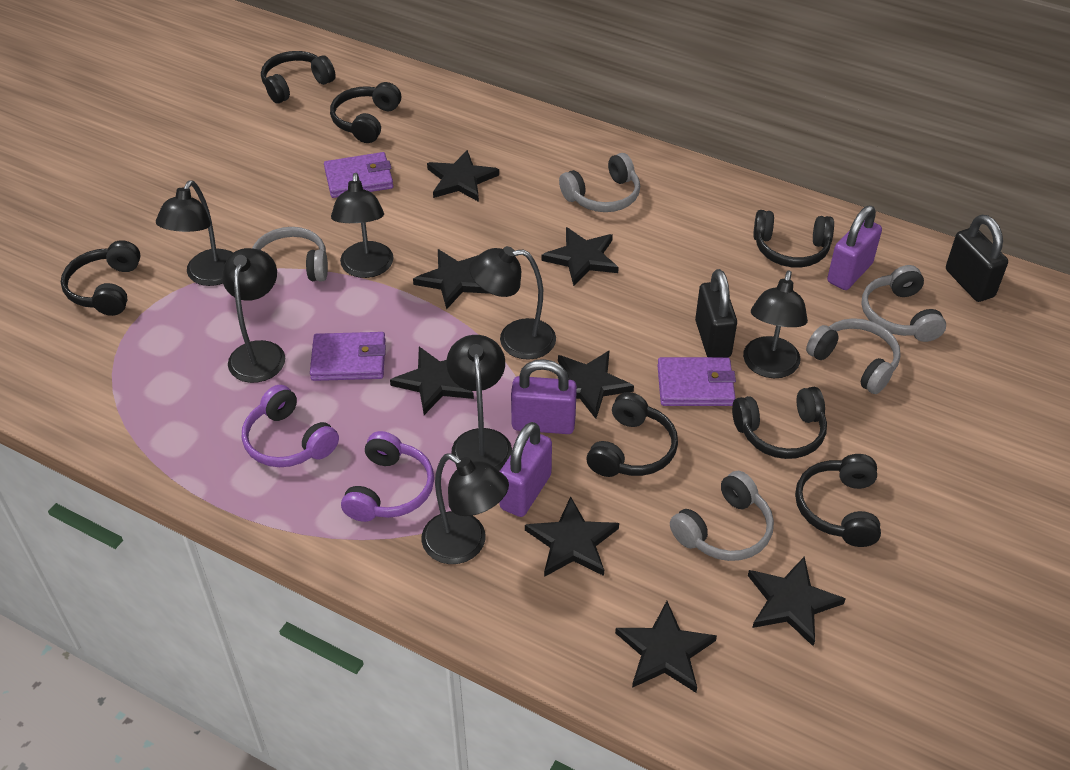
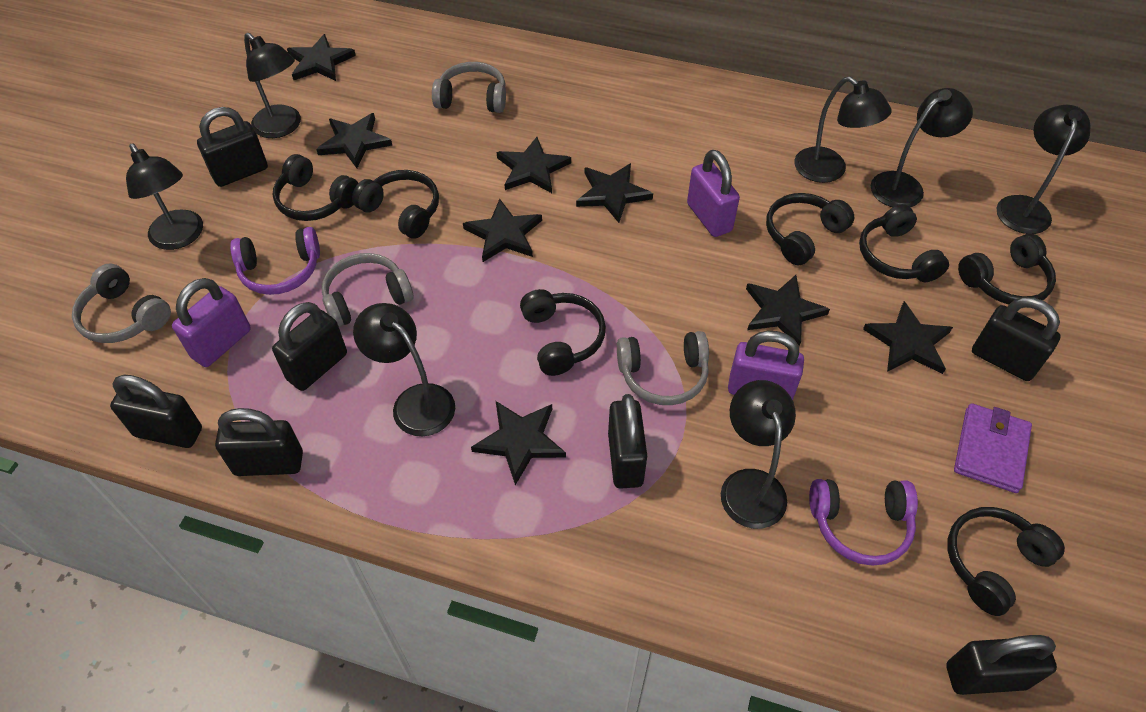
black padlock: 2 -> 7
grey headphones: 5 -> 4
purple wallet: 3 -> 1

